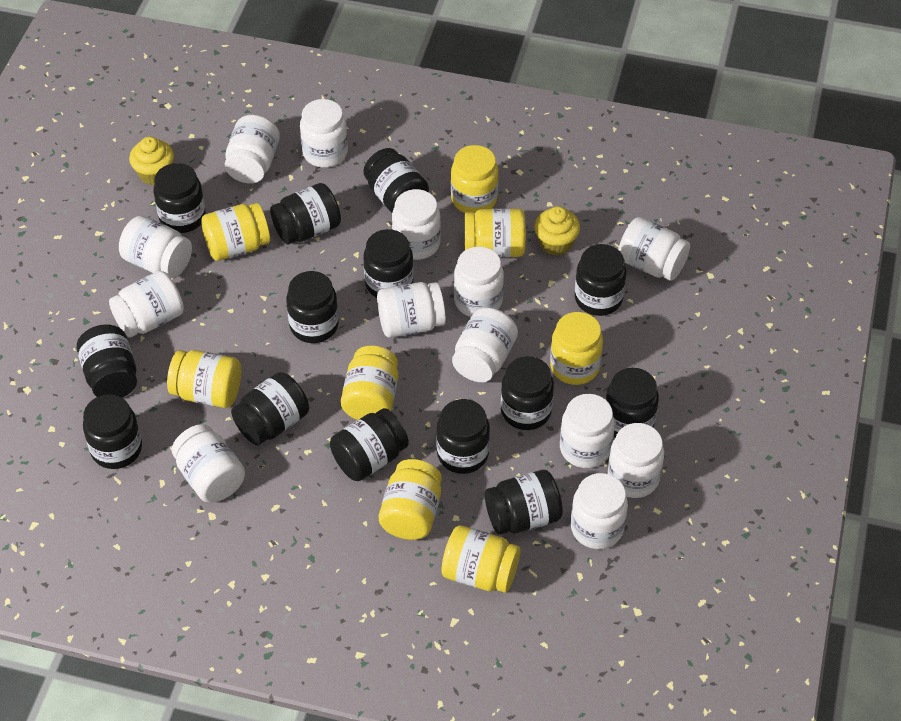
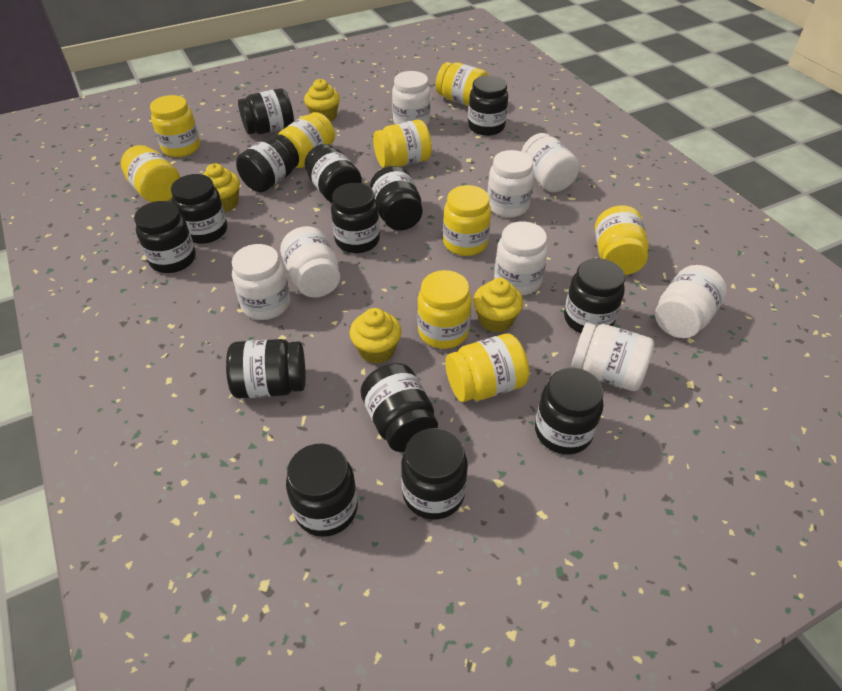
white jar: 13 -> 8
yellow cupcake: 2 -> 4
yellow jar: 8 -> 9

